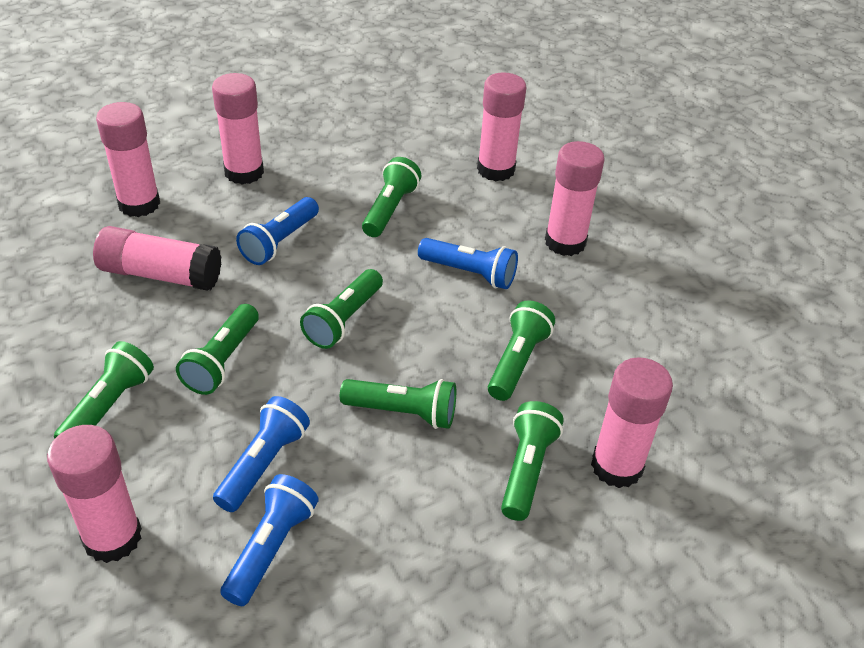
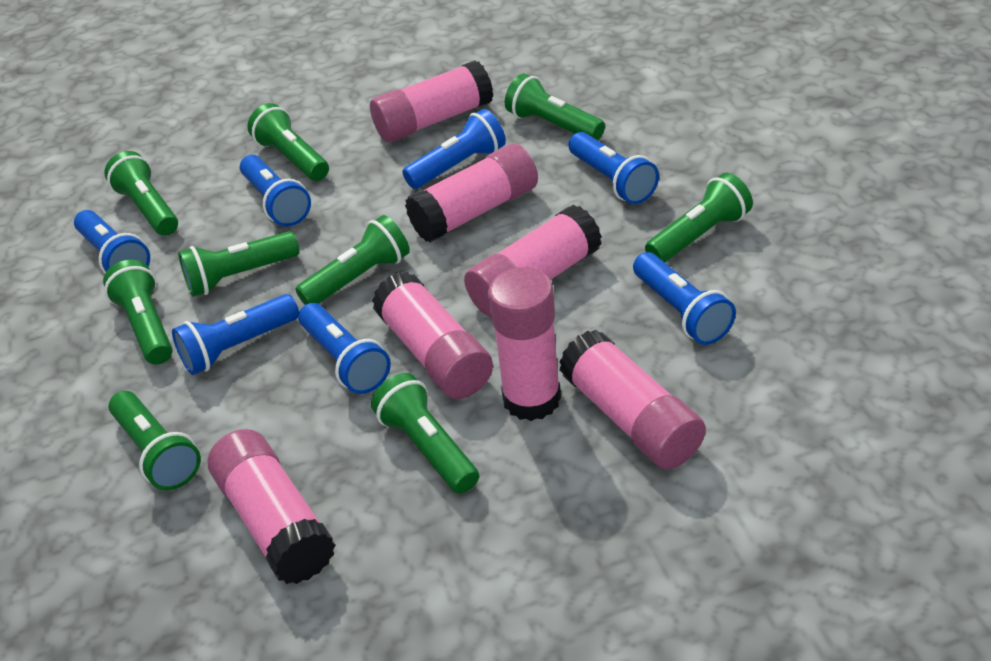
blue flashlight: 4 -> 7
green flashlight: 7 -> 9

